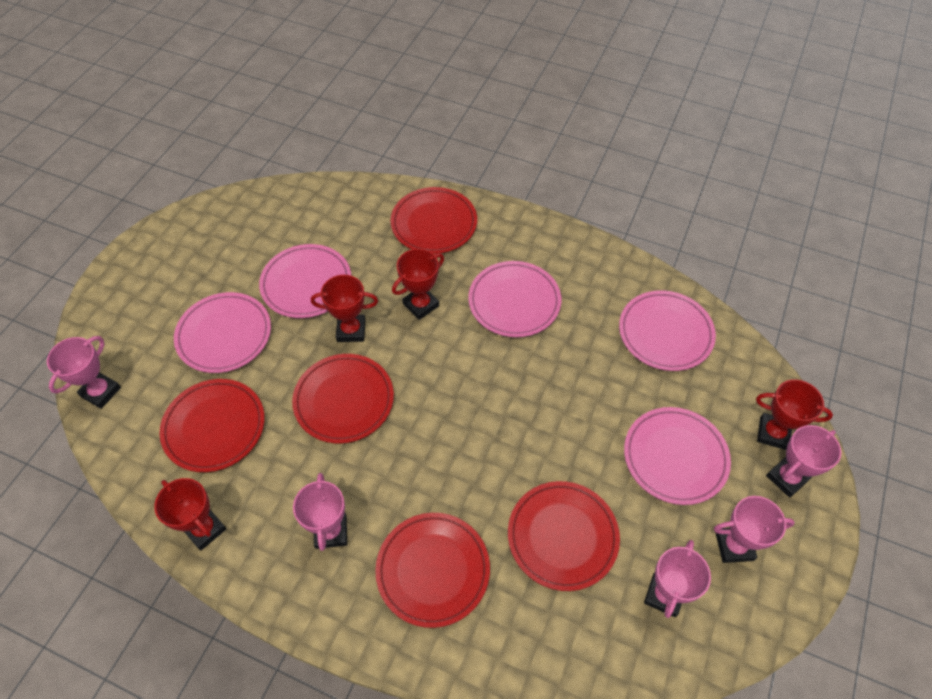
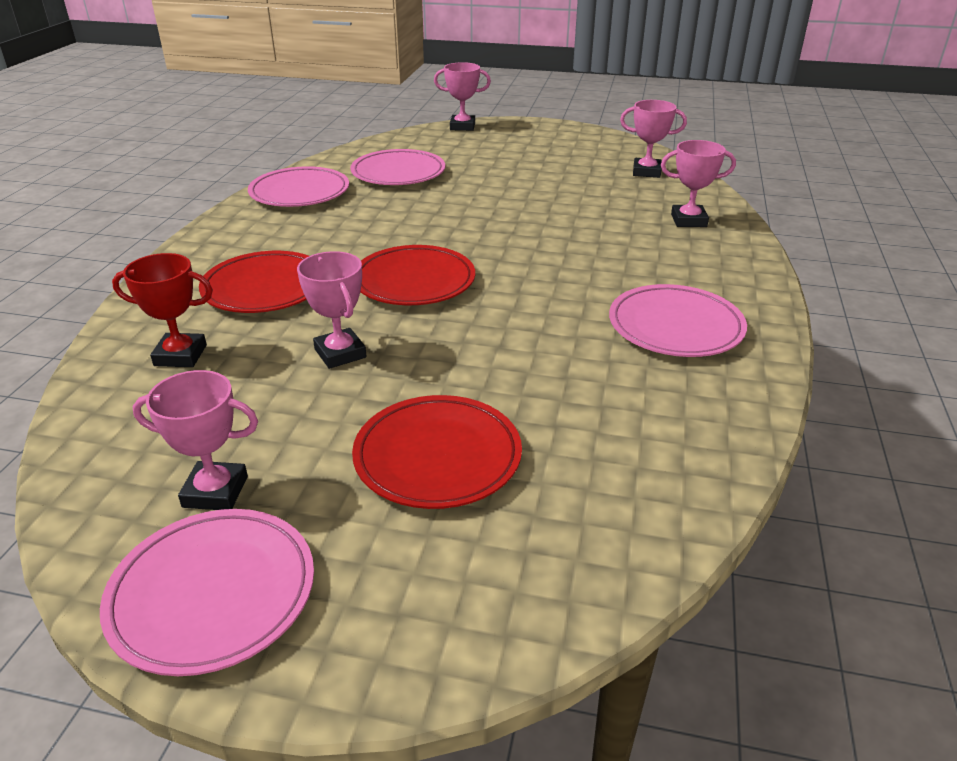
pink plate: 5 -> 4
red plate: 5 -> 3
red trophy: 4 -> 1

